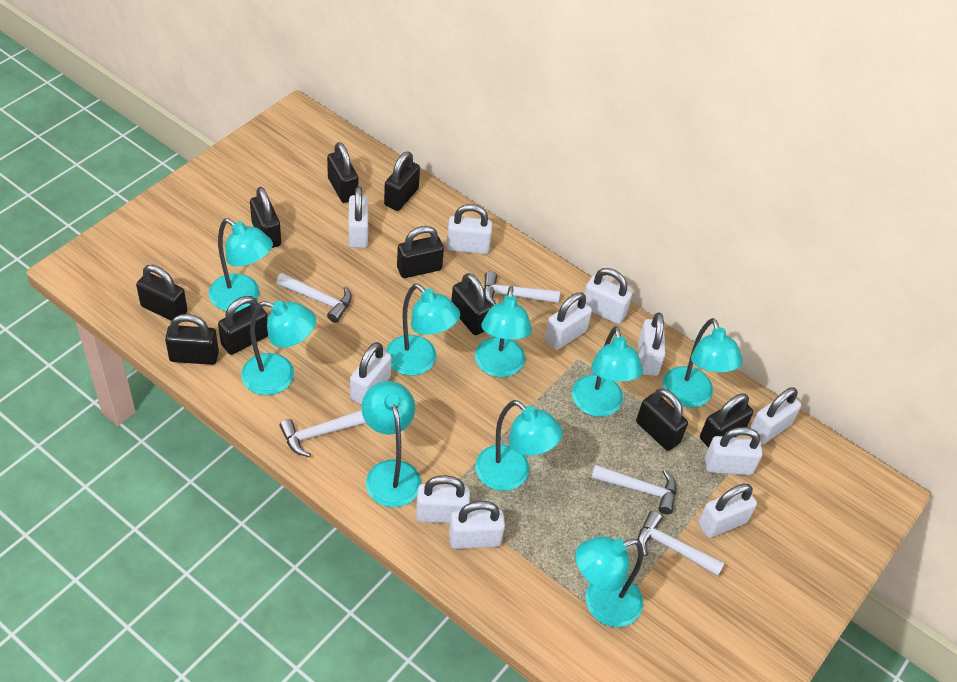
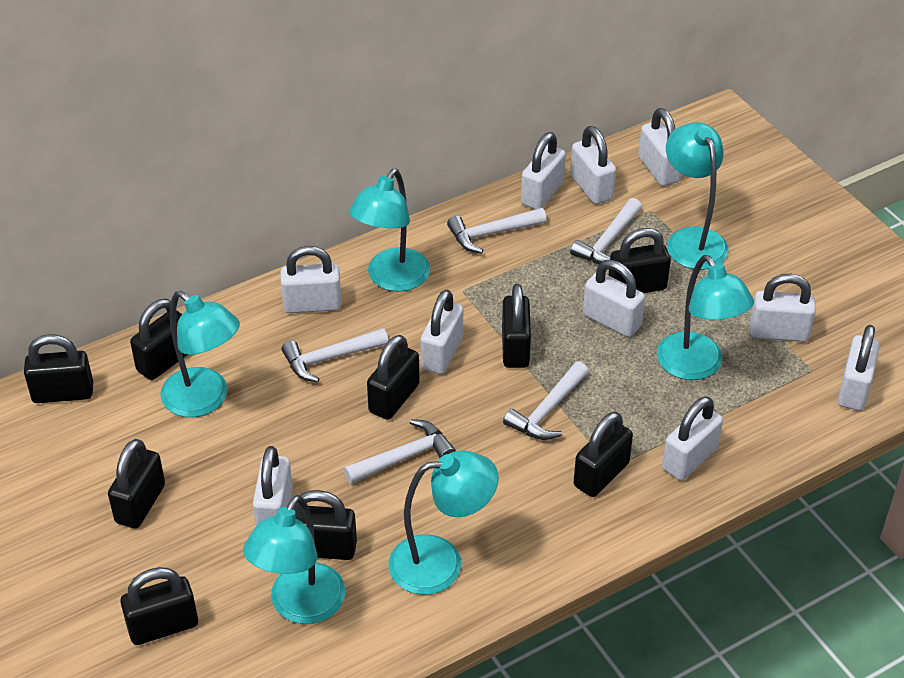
black padlock: 10 -> 9
turquoise lamp: 9 -> 6
white padlock: 11 -> 10

